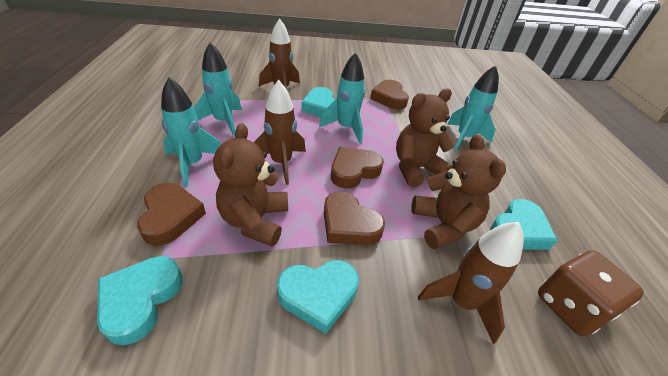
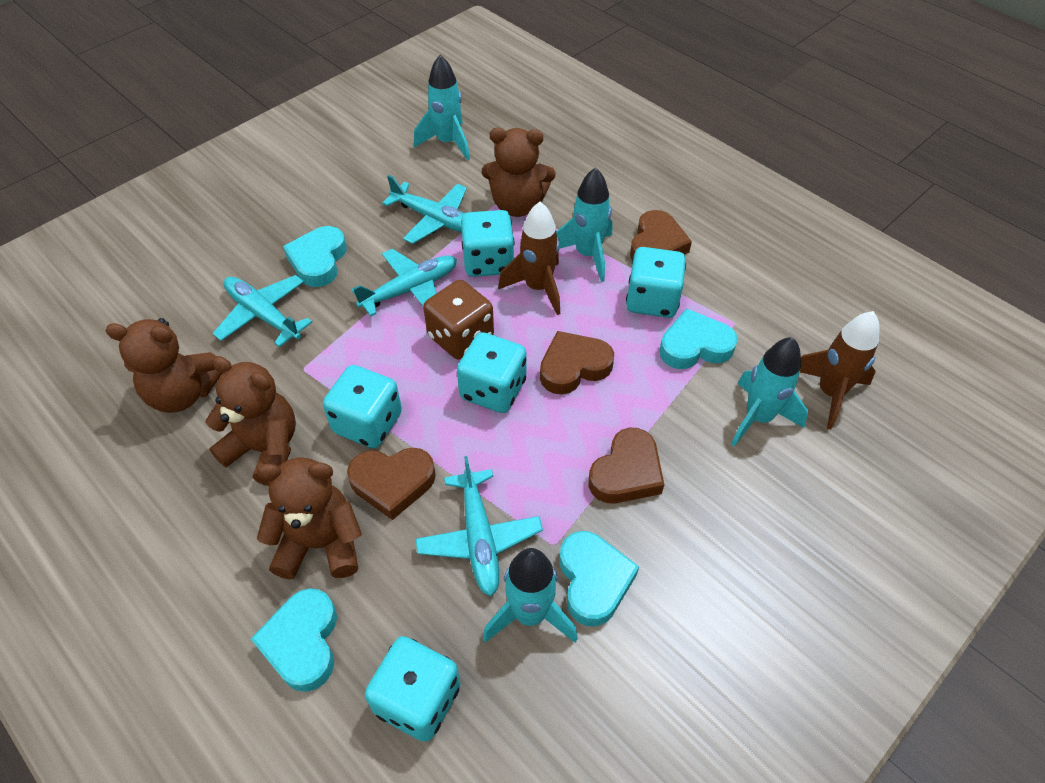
brown rocket: 3 -> 2
brown teddy bear: 3 -> 4
turquoise dice: 0 -> 5
turquoise plane: 0 -> 4

